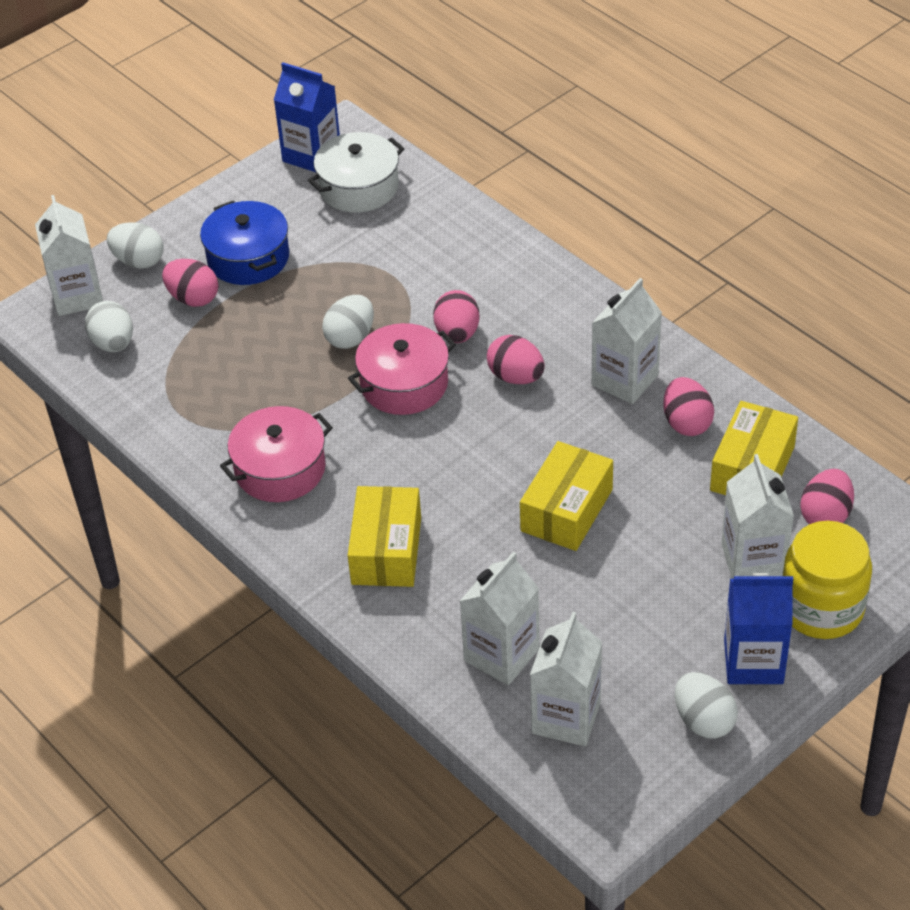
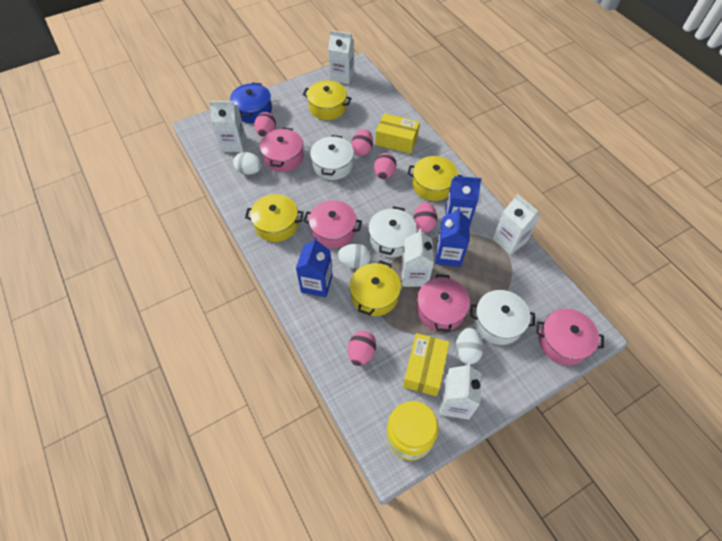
blue carton: 2 -> 3
pink pot: 2 -> 4
white egg: 4 -> 3
white pot: 1 -> 3
yellow box: 3 -> 2
yellow pot: 0 -> 4

